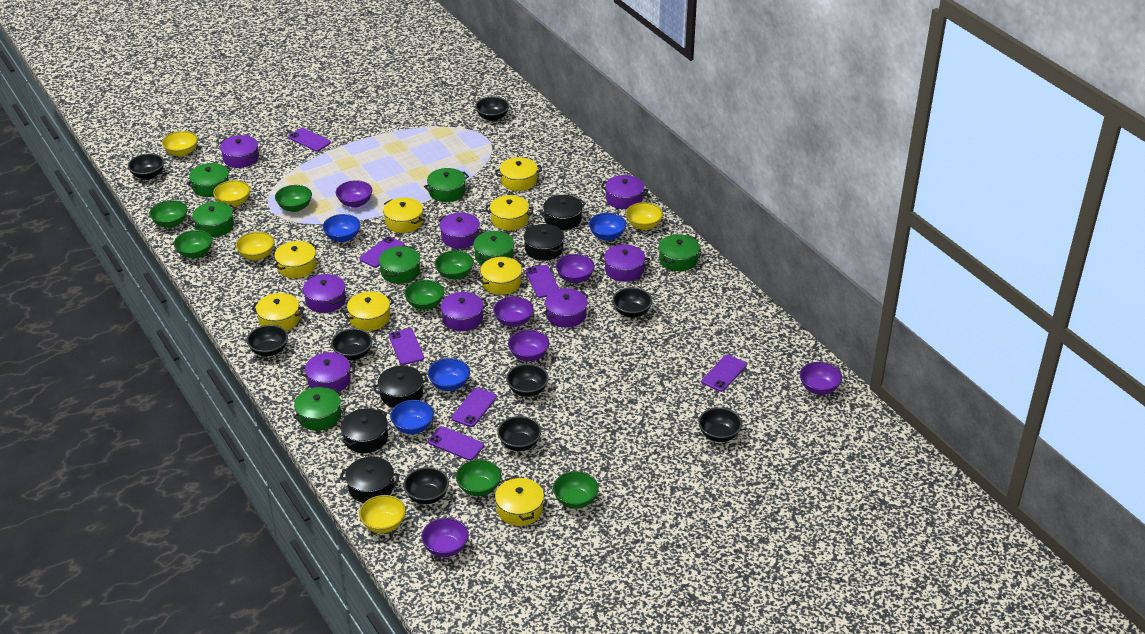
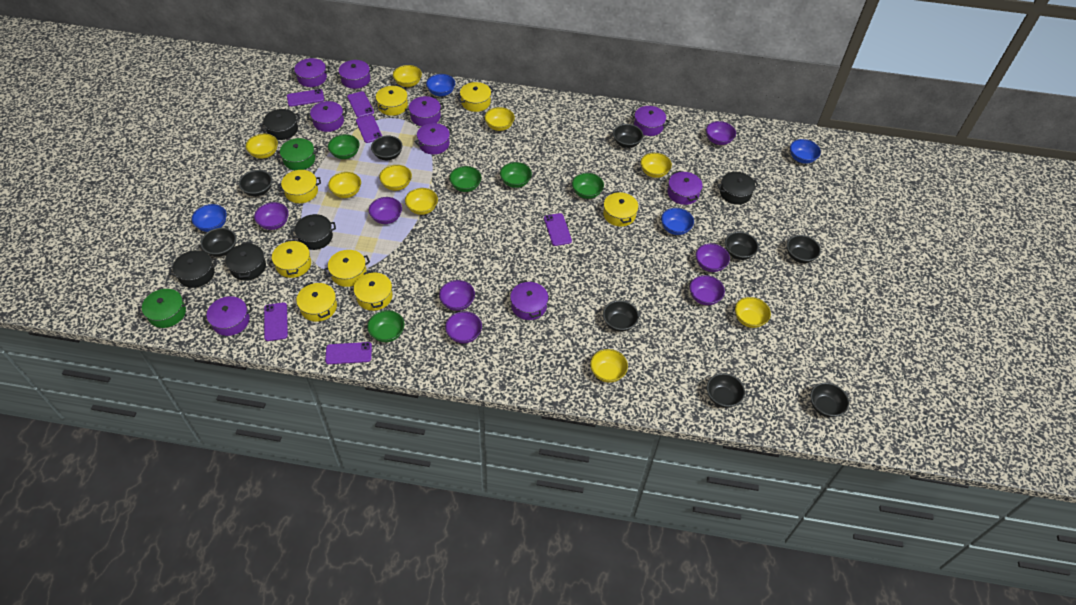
green bowl: 7 -> 5
green pot: 7 -> 2
purple bowl: 6 -> 7
purple phone: 7 -> 6
purple pot: 8 -> 9
yellow bowl: 5 -> 9

